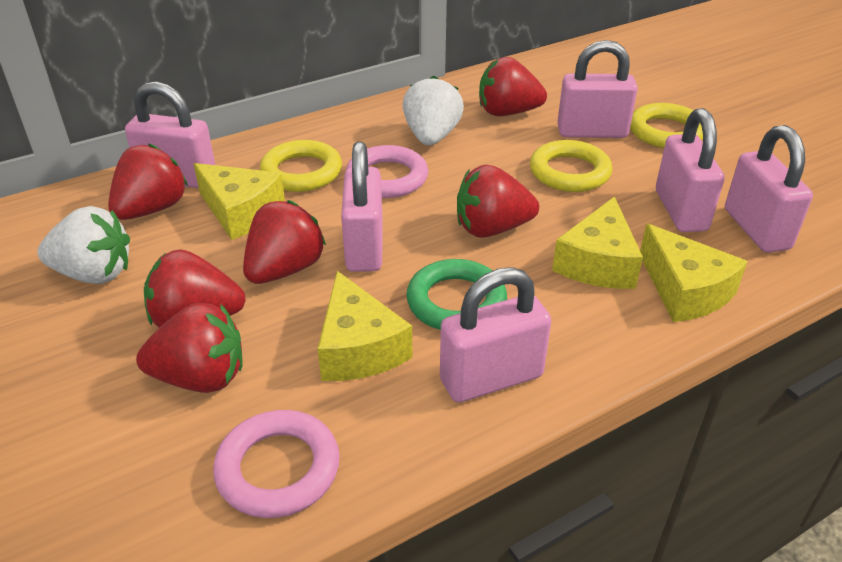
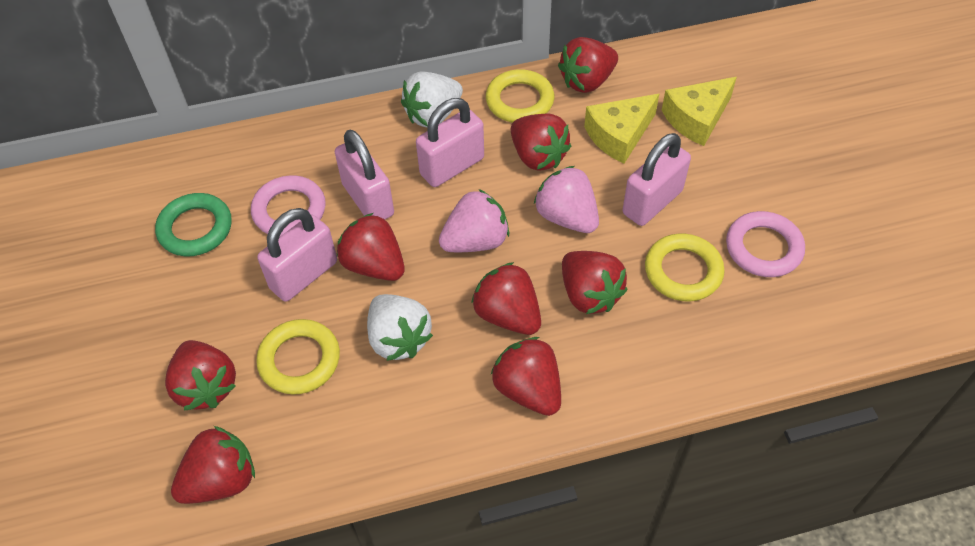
pink padlock: 6 -> 4
pink strawberry: 0 -> 2
red strawberry: 6 -> 8
yellow cheese: 4 -> 2

